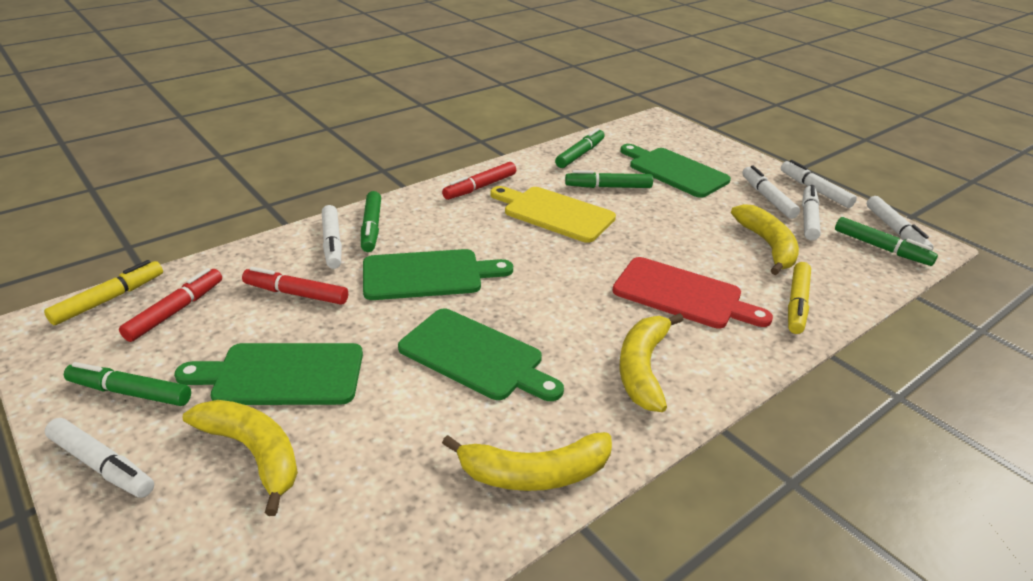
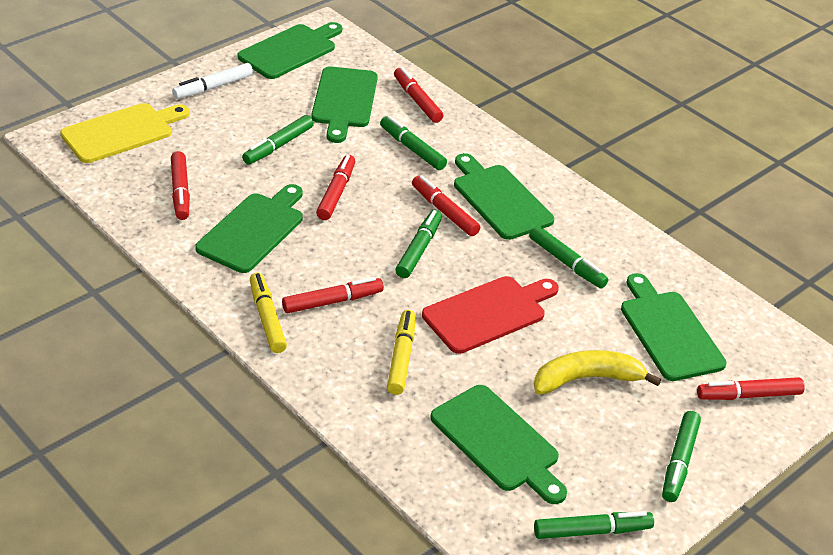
green cutting board: 4 -> 6
green marker: 5 -> 6
red marker: 3 -> 6
white marker: 6 -> 1
yellow banana: 4 -> 1

